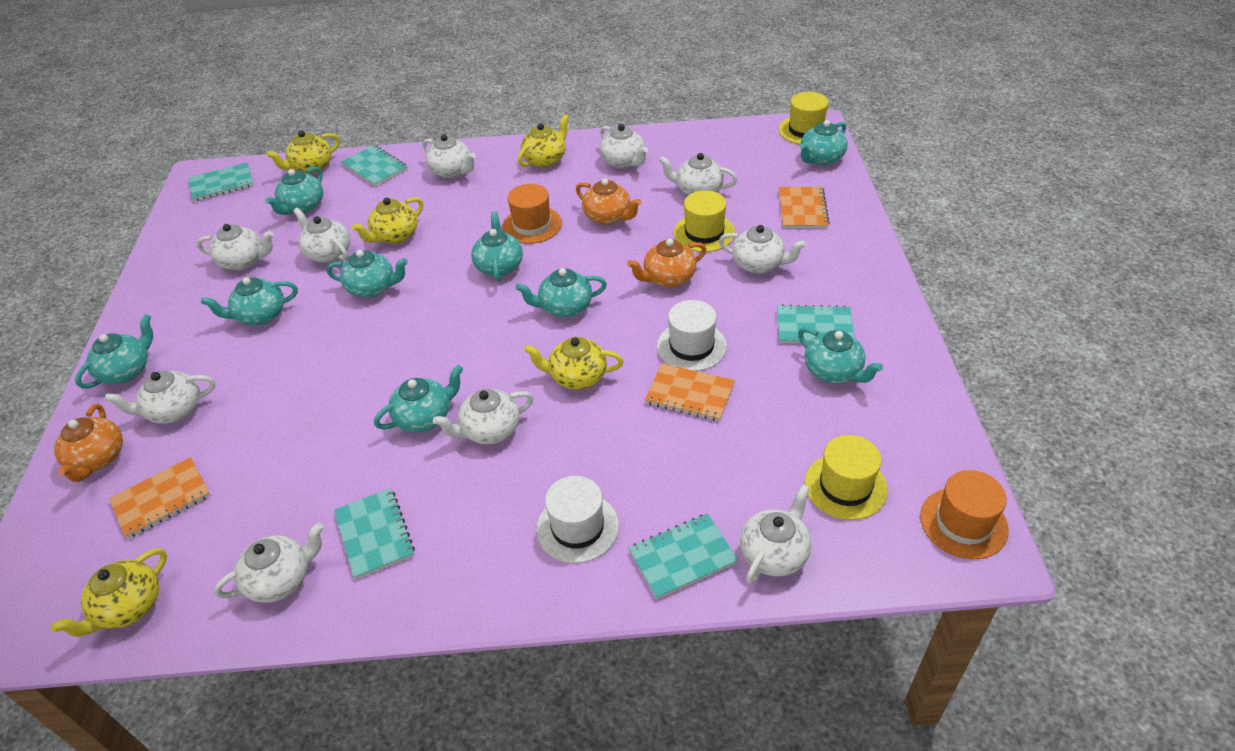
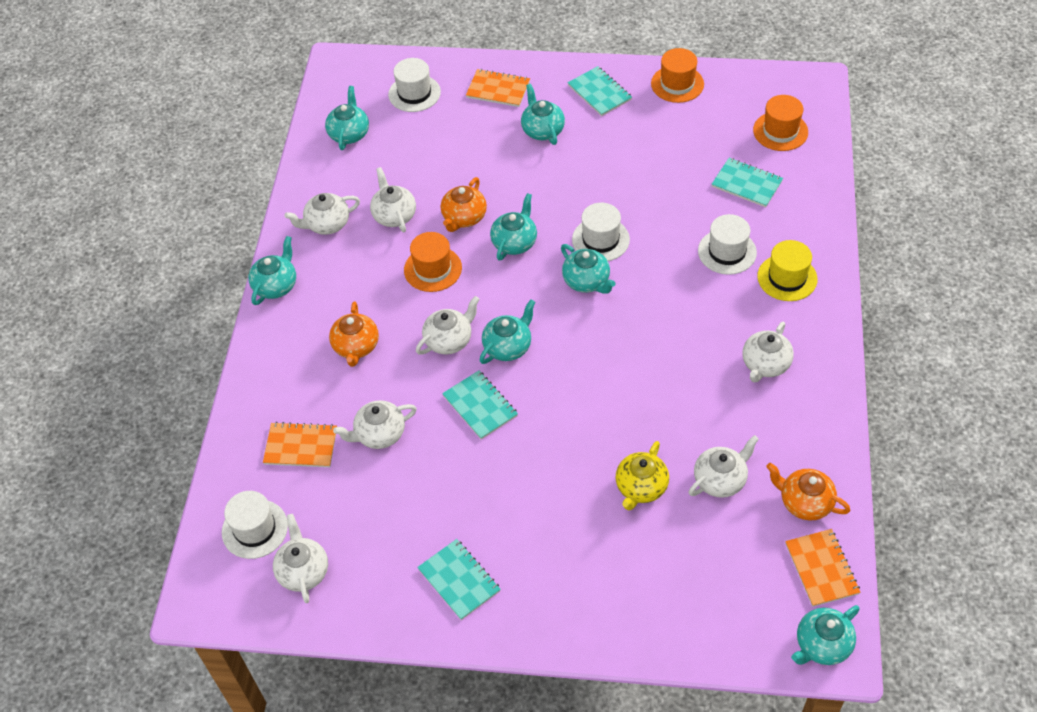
orange hat: 2 -> 3
turquoise notebook: 5 -> 4
turquoise teapot: 9 -> 7
white hat: 2 -> 4
white teapot: 10 -> 7
yellow hat: 3 -> 1
yellow teapot: 5 -> 1

